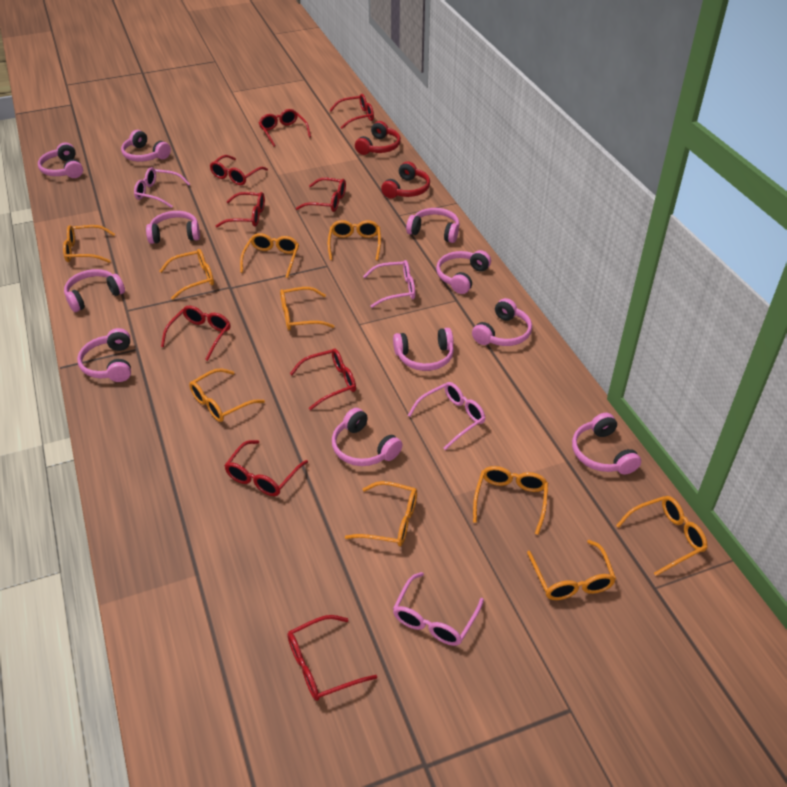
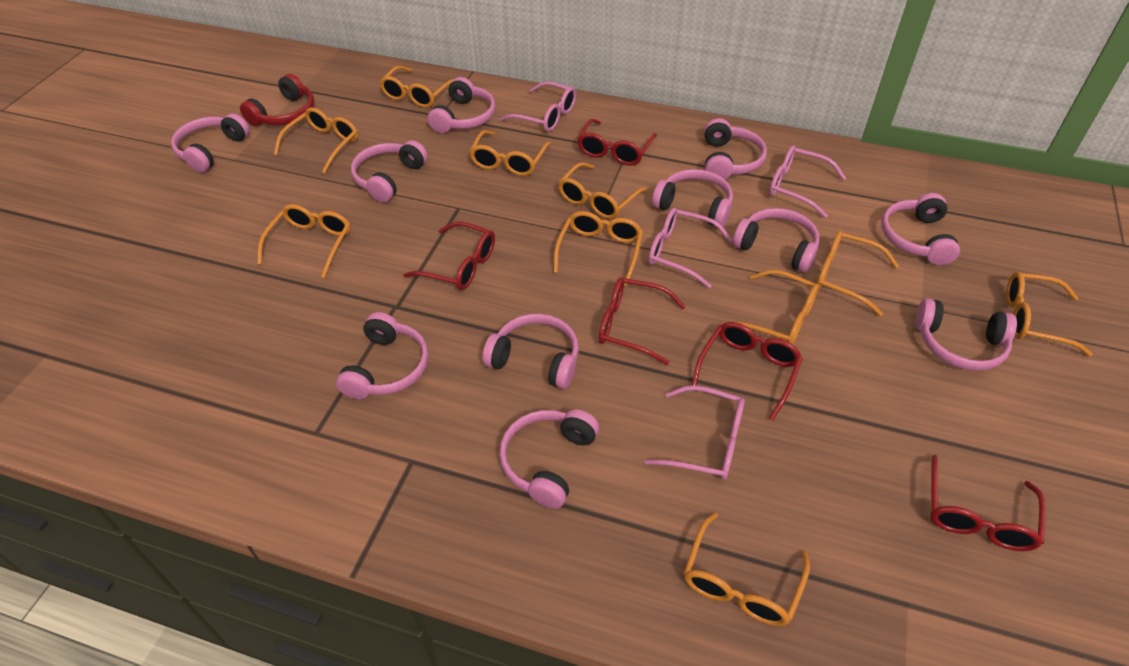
red glasses: 9 -> 5
red headphones: 2 -> 1

